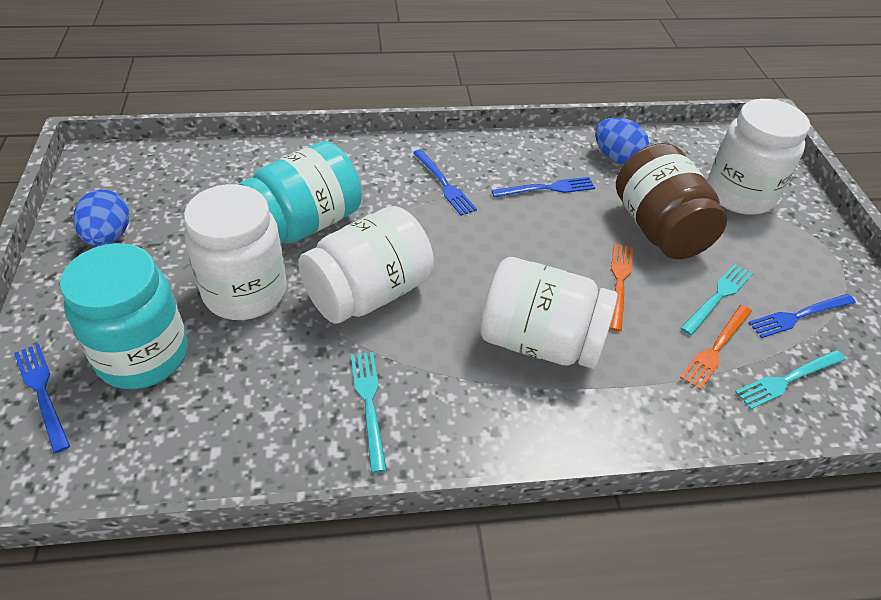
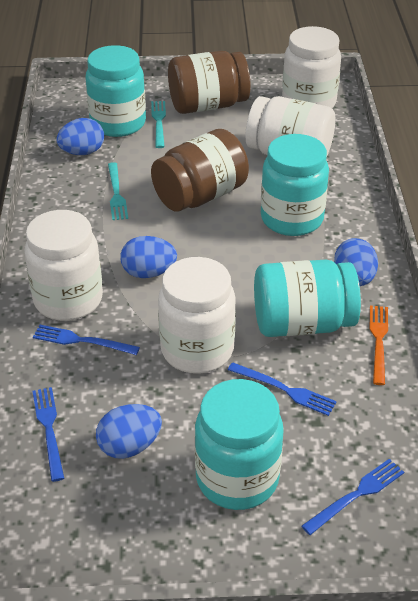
blue egg: 2 -> 4
brown jar: 1 -> 2
orange fork: 2 -> 1
turquoise fork: 3 -> 2
turquoise jar: 2 -> 4

